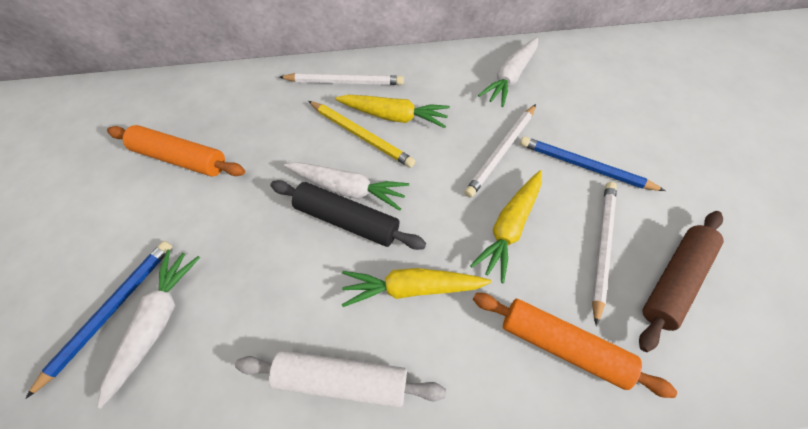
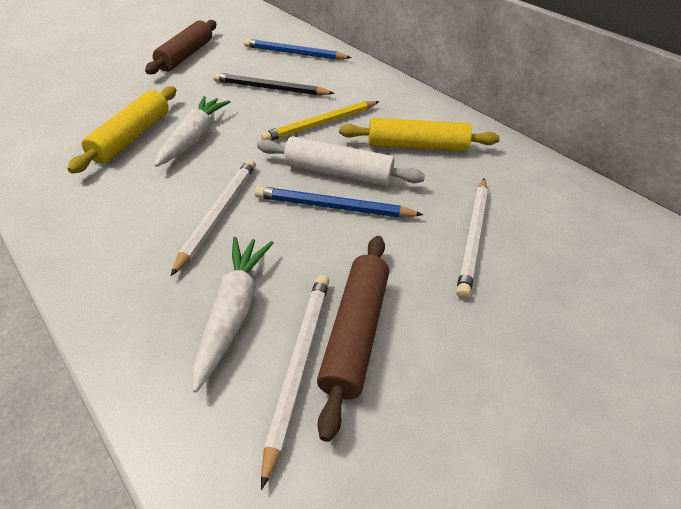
black pencil: 0 -> 1
black rolling pin: 1 -> 0
brown rolling pin: 1 -> 2
orange rolling pin: 2 -> 0
white carrot: 3 -> 2
yellow carrot: 3 -> 0
yellow rolling pin: 0 -> 2

